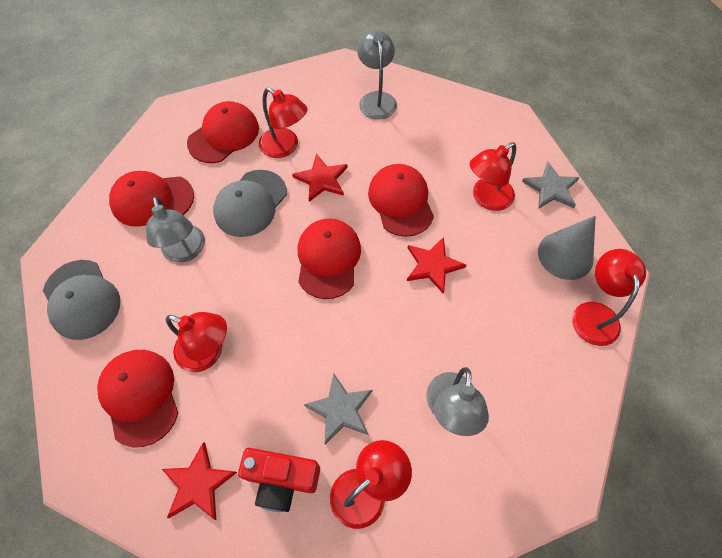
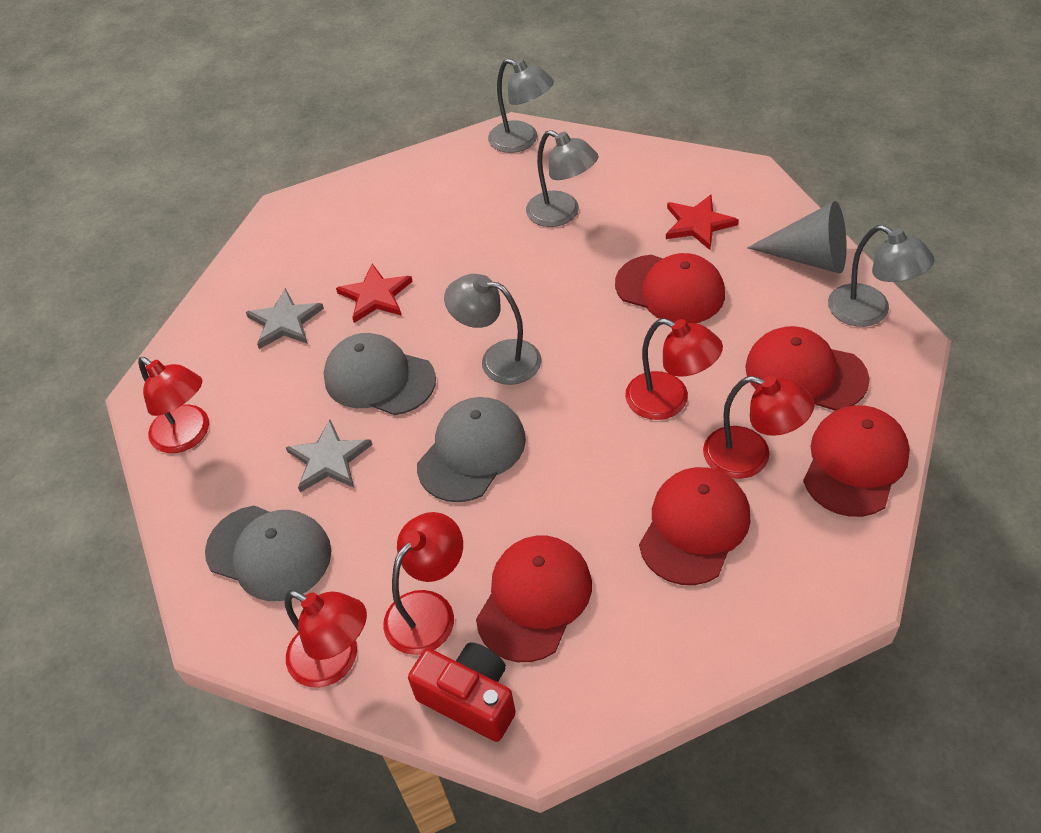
grey cap: 2 -> 3
grey lamp: 3 -> 4
red star: 3 -> 2

